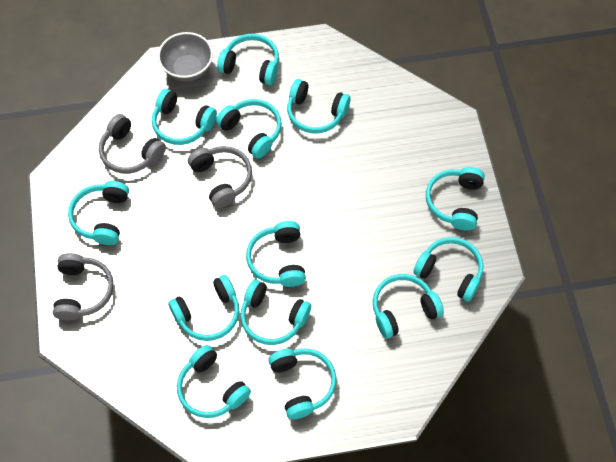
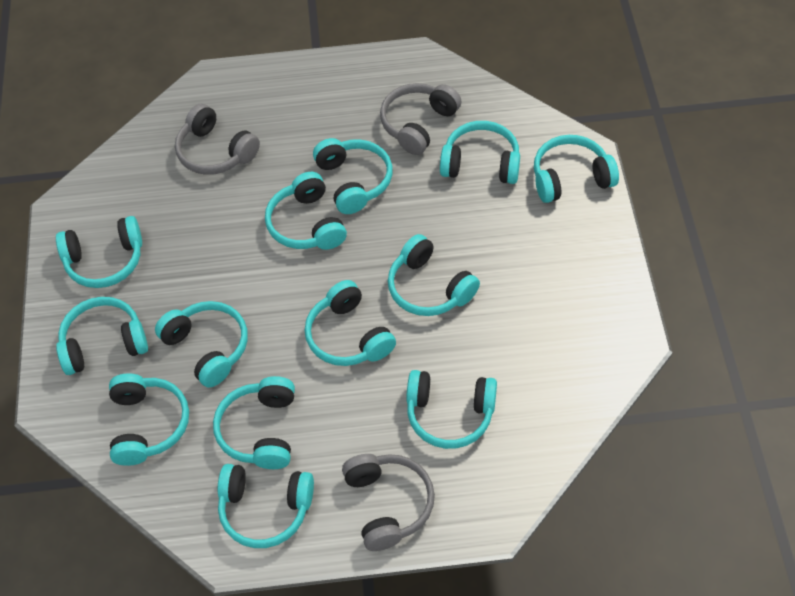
grey bowl: 1 -> 0

